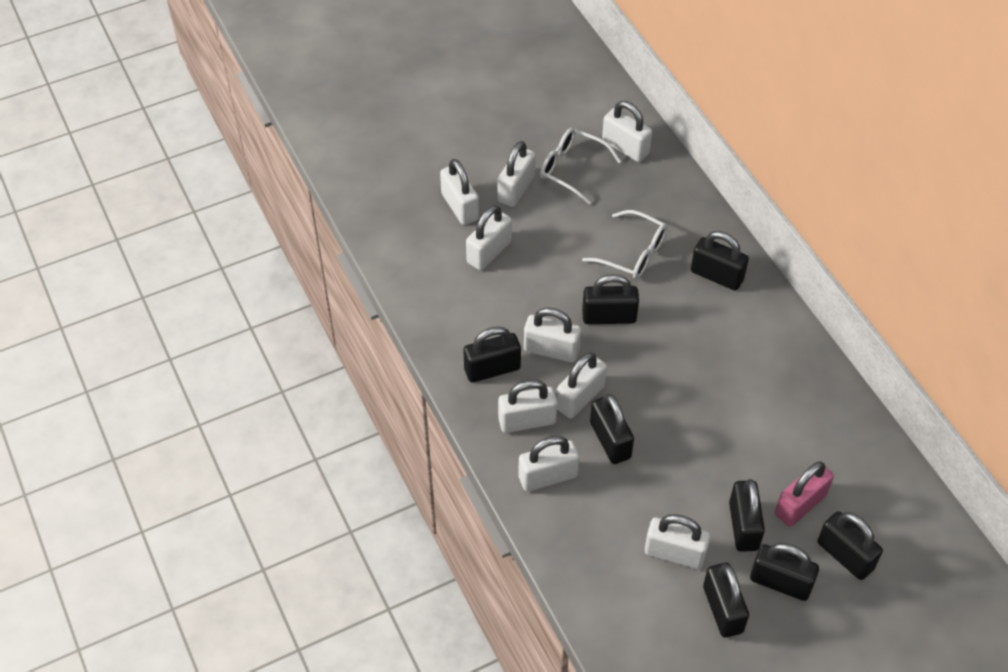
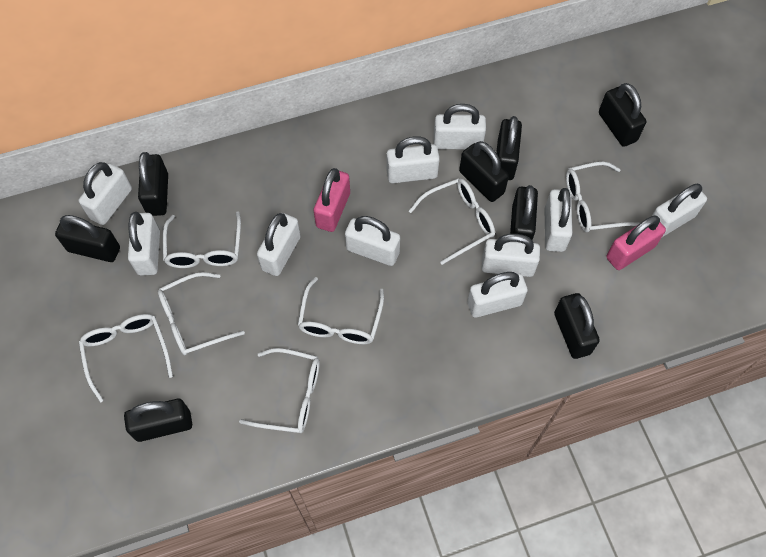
pink padlock: 1 -> 2
white glasses: 2 -> 7
white padlock: 9 -> 10

